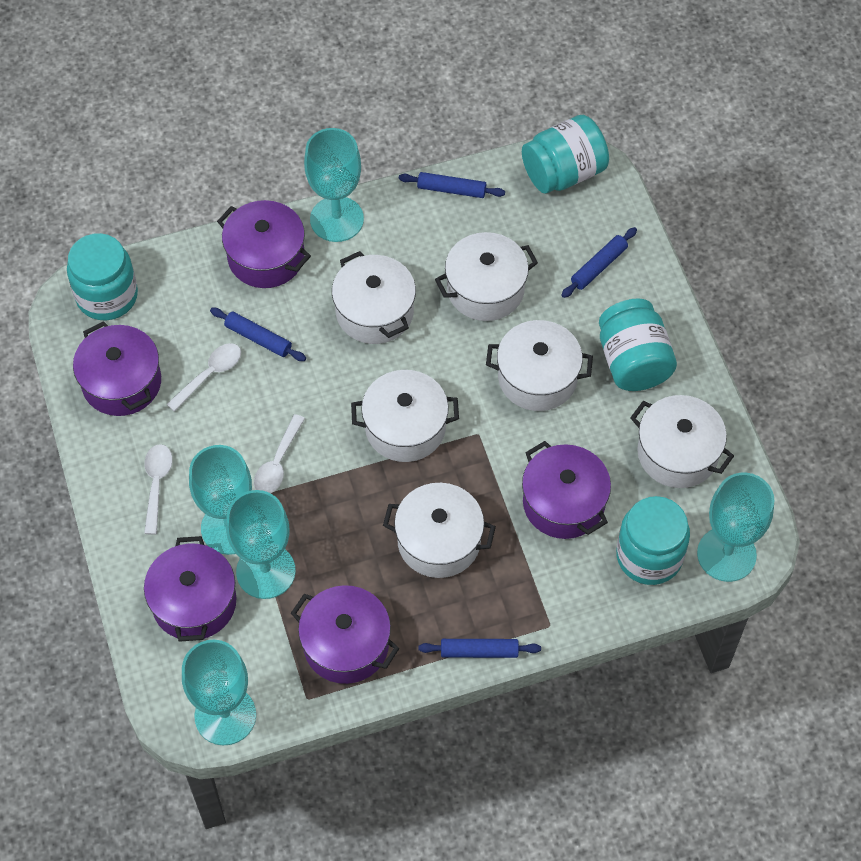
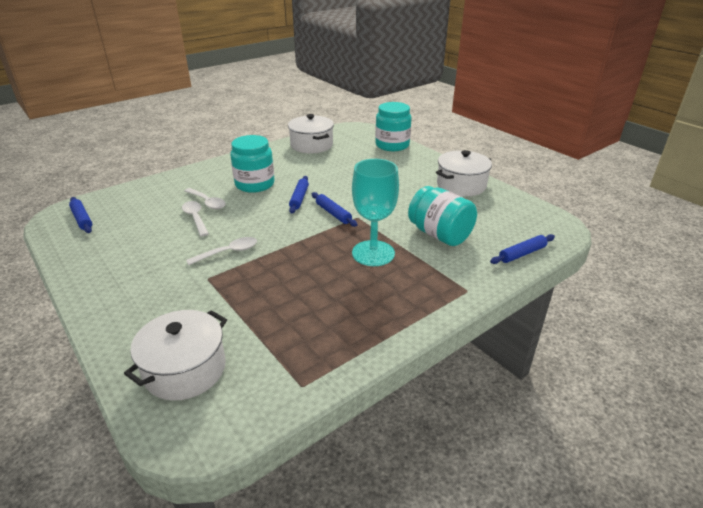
purple pot: 5 -> 0
turquoise goblet: 5 -> 1
turquoise jar: 4 -> 3
white pot: 6 -> 3

